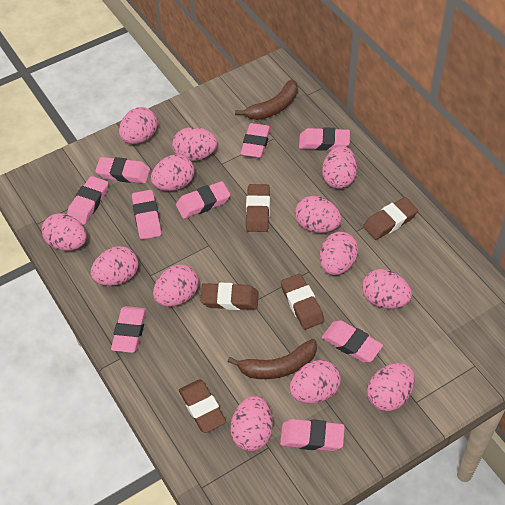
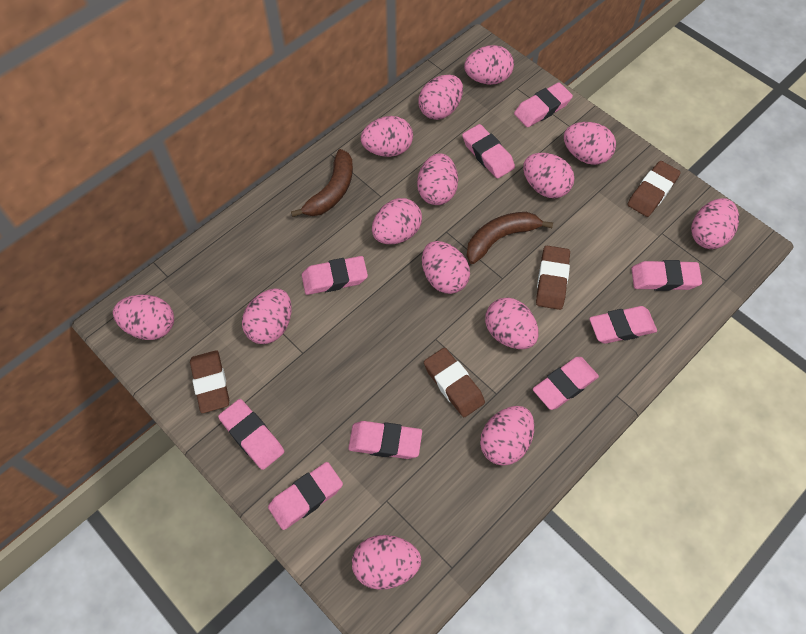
brown eraser: 5 -> 4
pink egg: 13 -> 14

